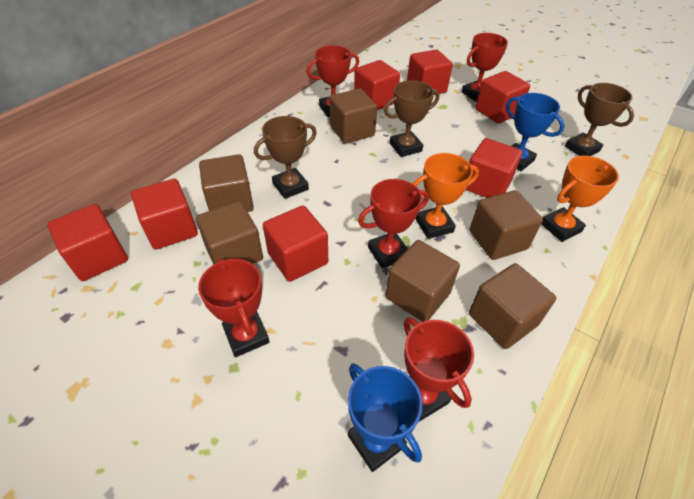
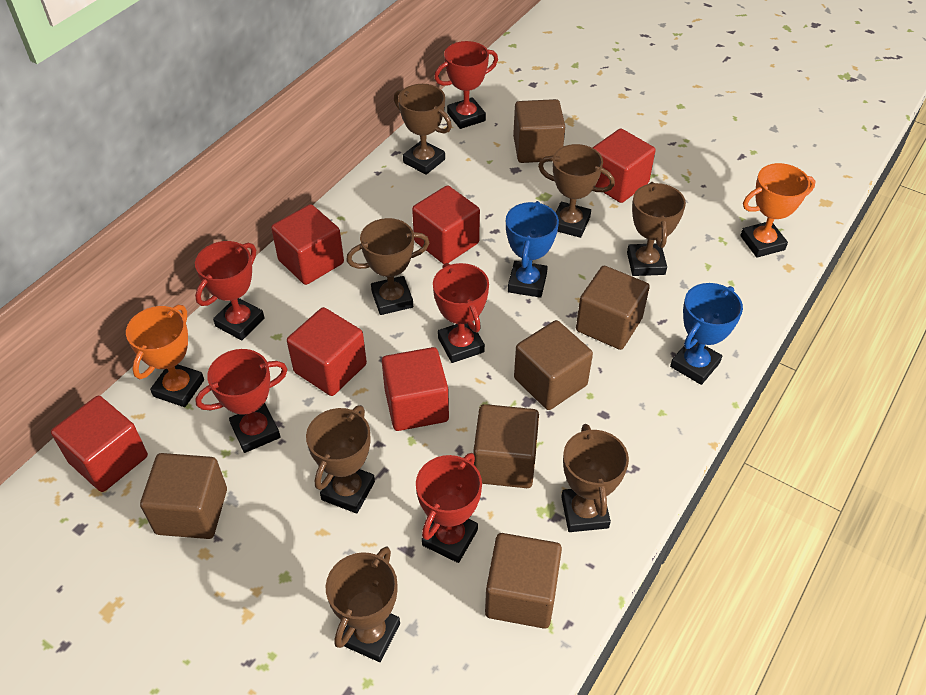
brown trophy: 3 -> 7
red cube: 7 -> 6

